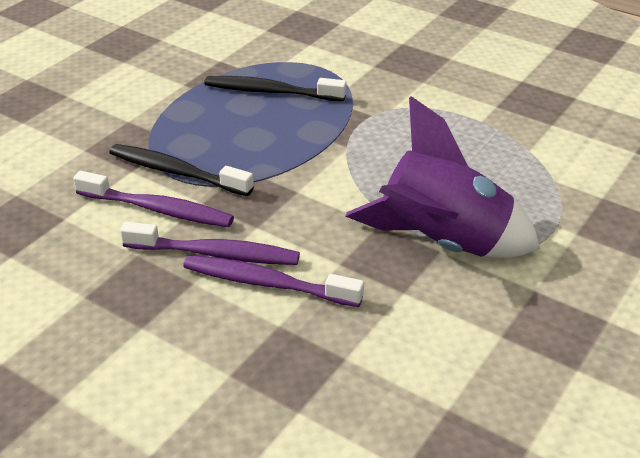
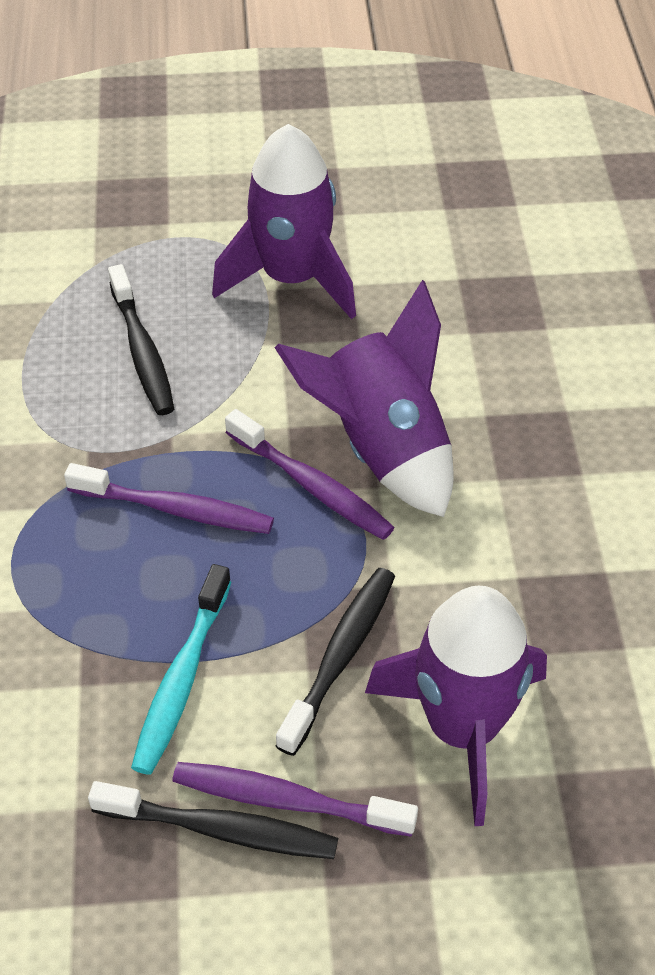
black toothbrush: 2 -> 3
purple rocket: 1 -> 3
turquoise toothbrush: 0 -> 1

